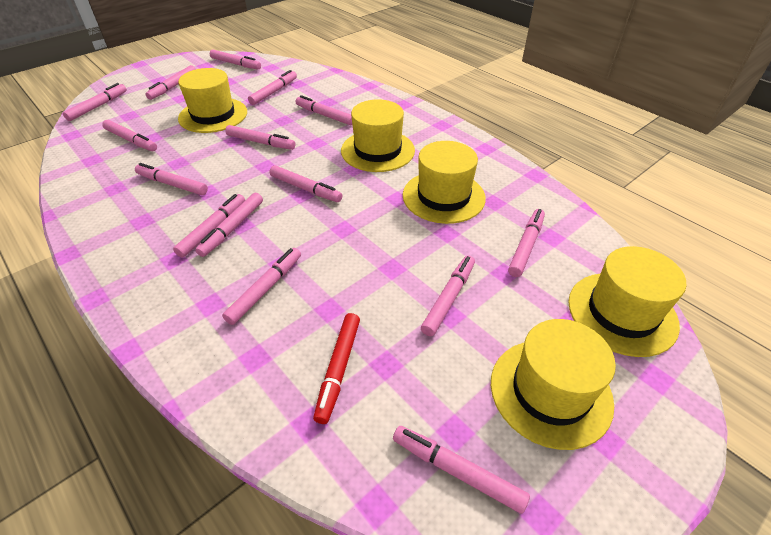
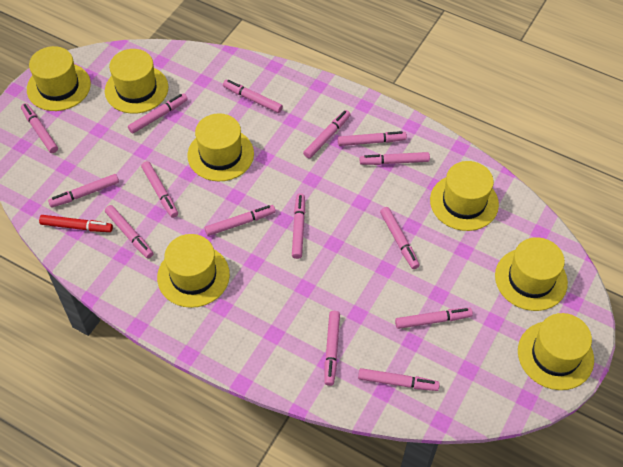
yellow hat: 5 -> 7

